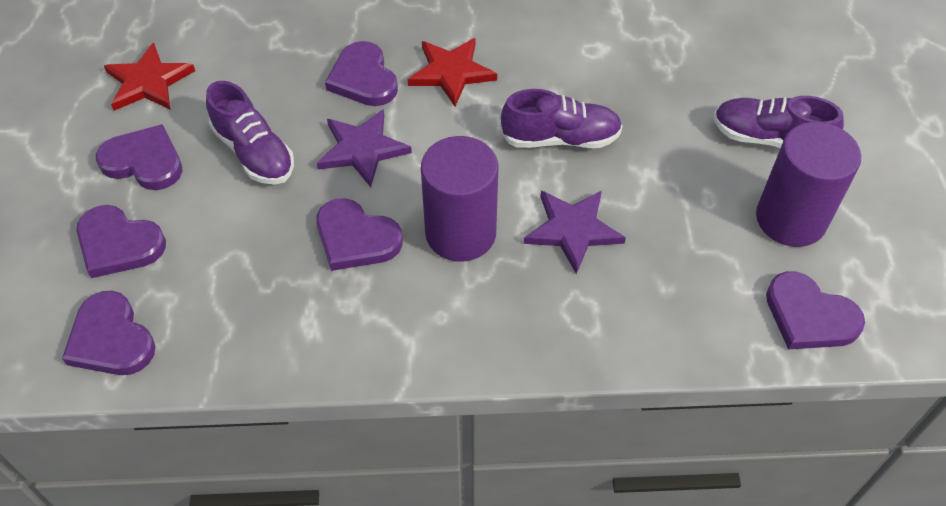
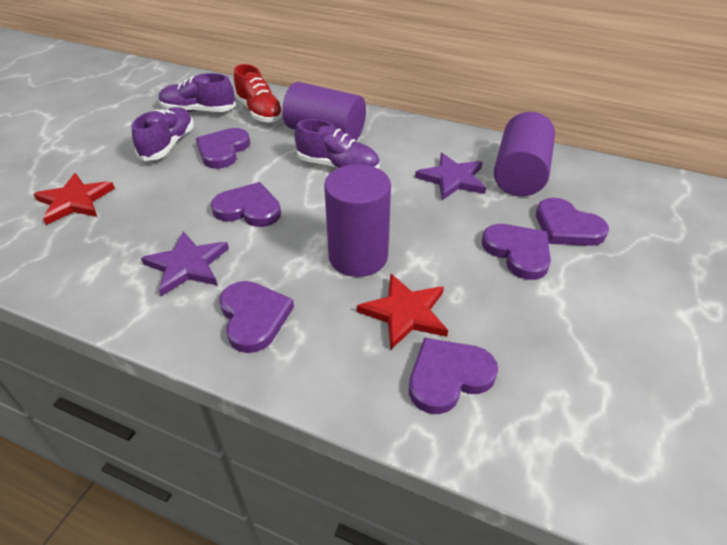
purple cylinder: 2 -> 3
red shoe: 0 -> 1

